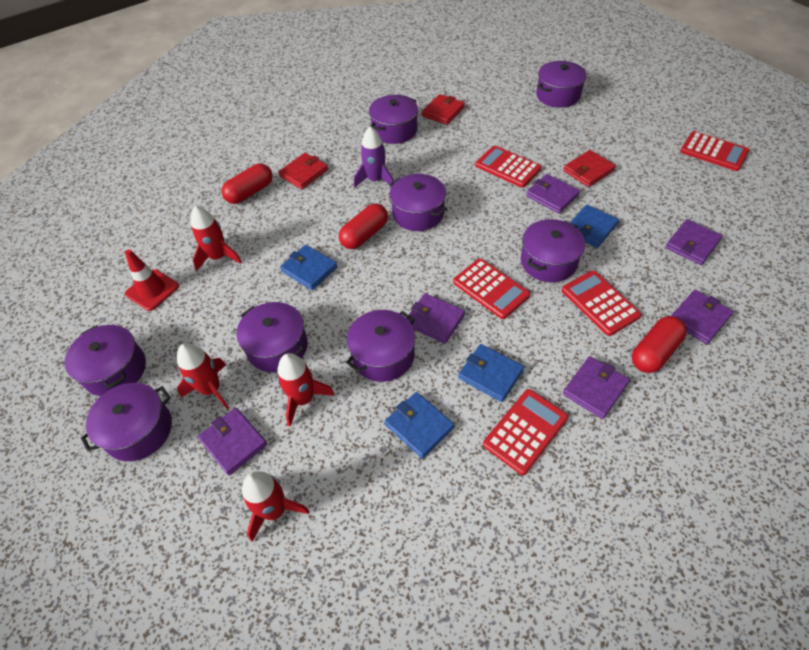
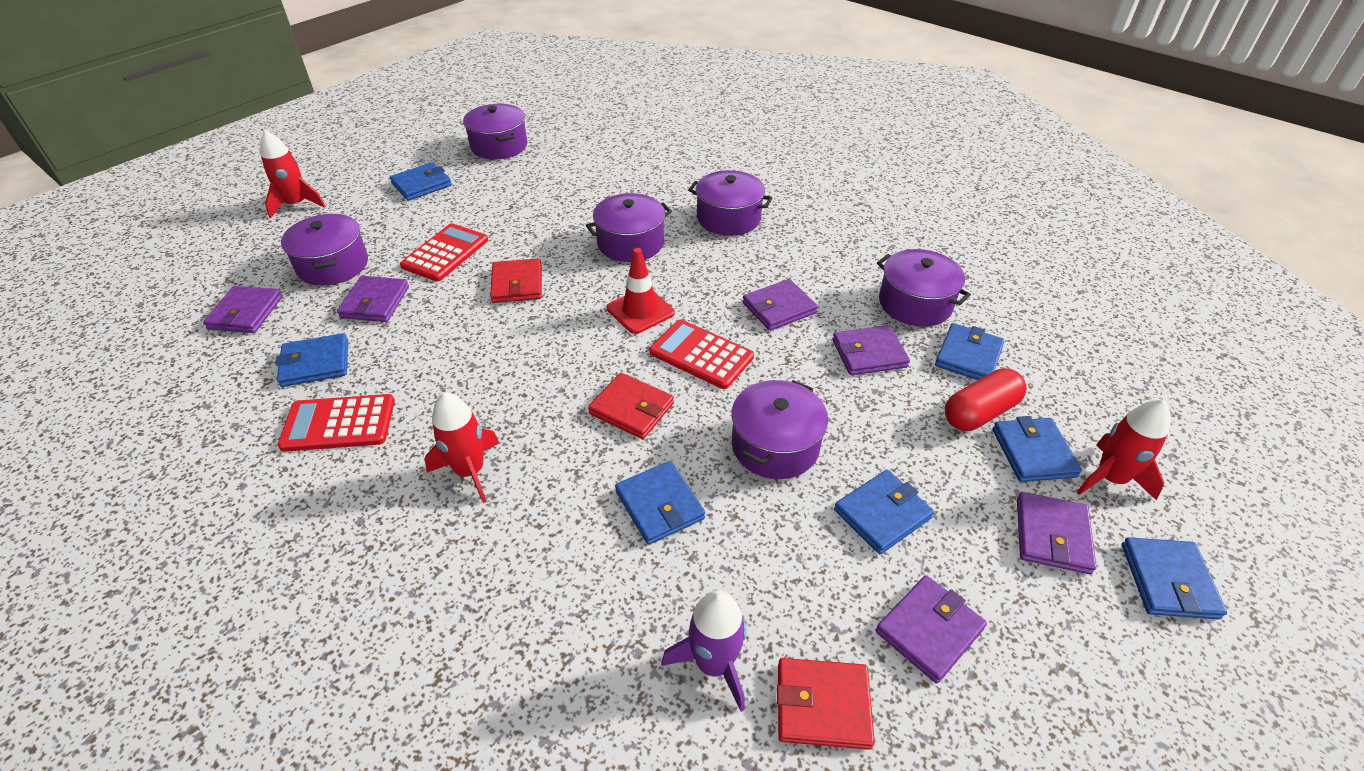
blue wallet: 4 -> 7
purple pot: 8 -> 6
red calculator: 5 -> 3
red capsule: 3 -> 1
red rocket: 4 -> 3

